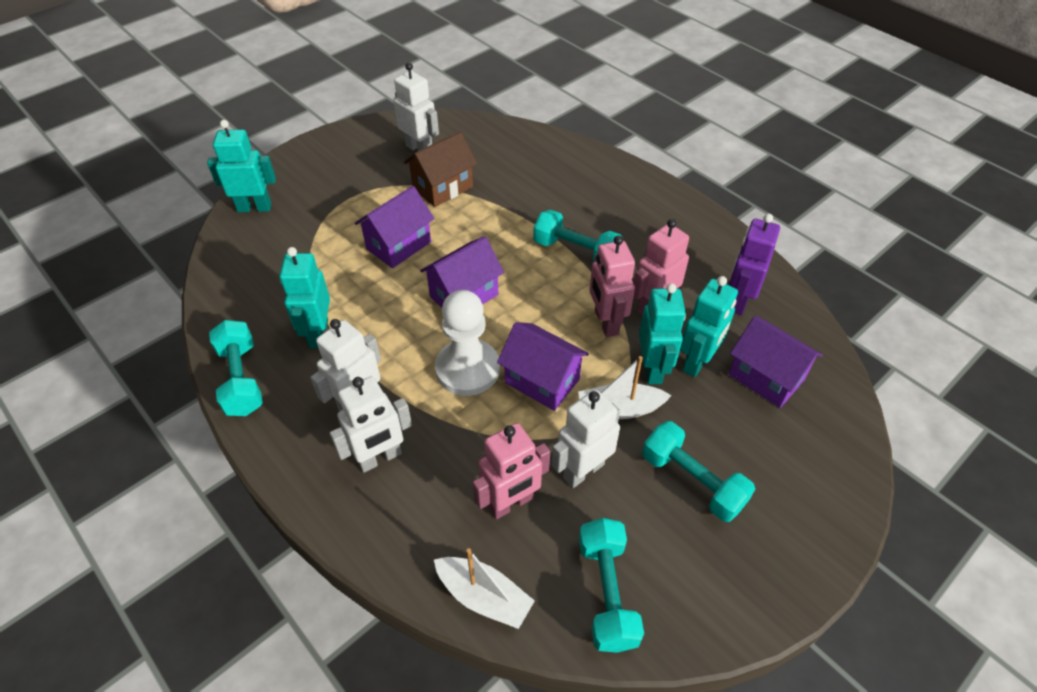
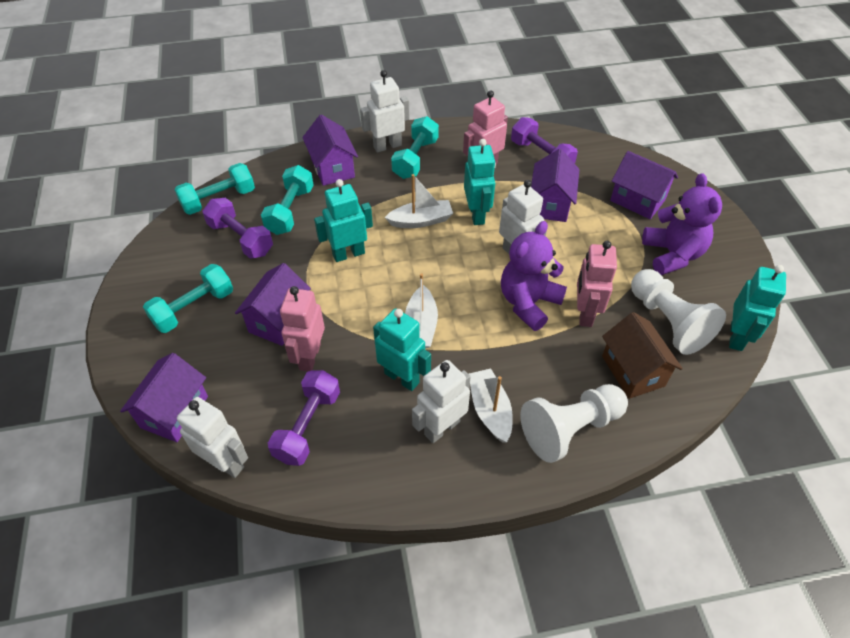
purple dumbbell: 0 -> 3
purple house: 4 -> 5
purple robot: 1 -> 0
purple teddy bear: 0 -> 2
white boat: 2 -> 3
white pawn: 1 -> 2

